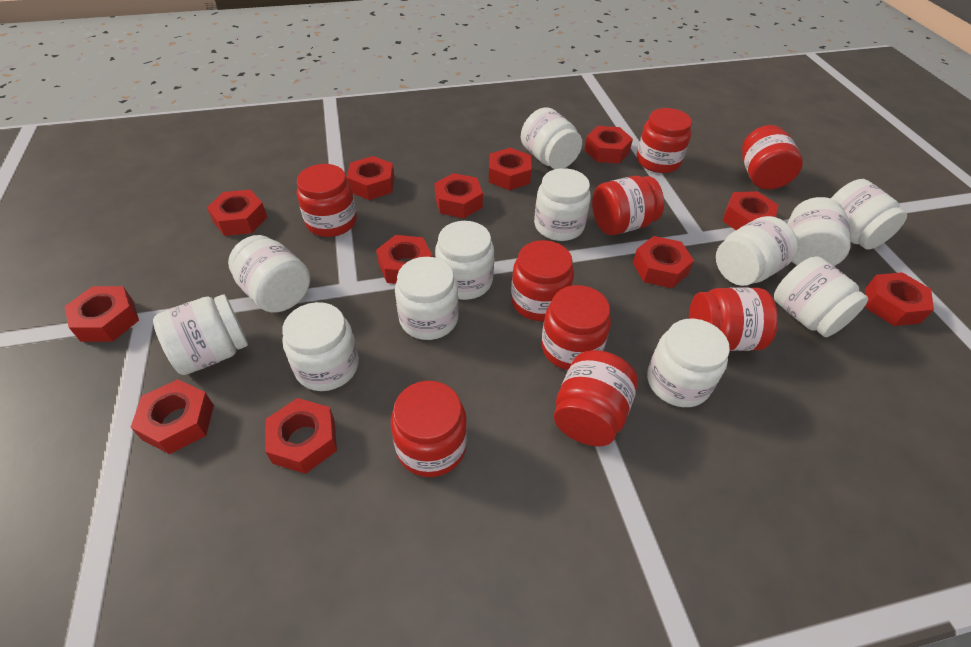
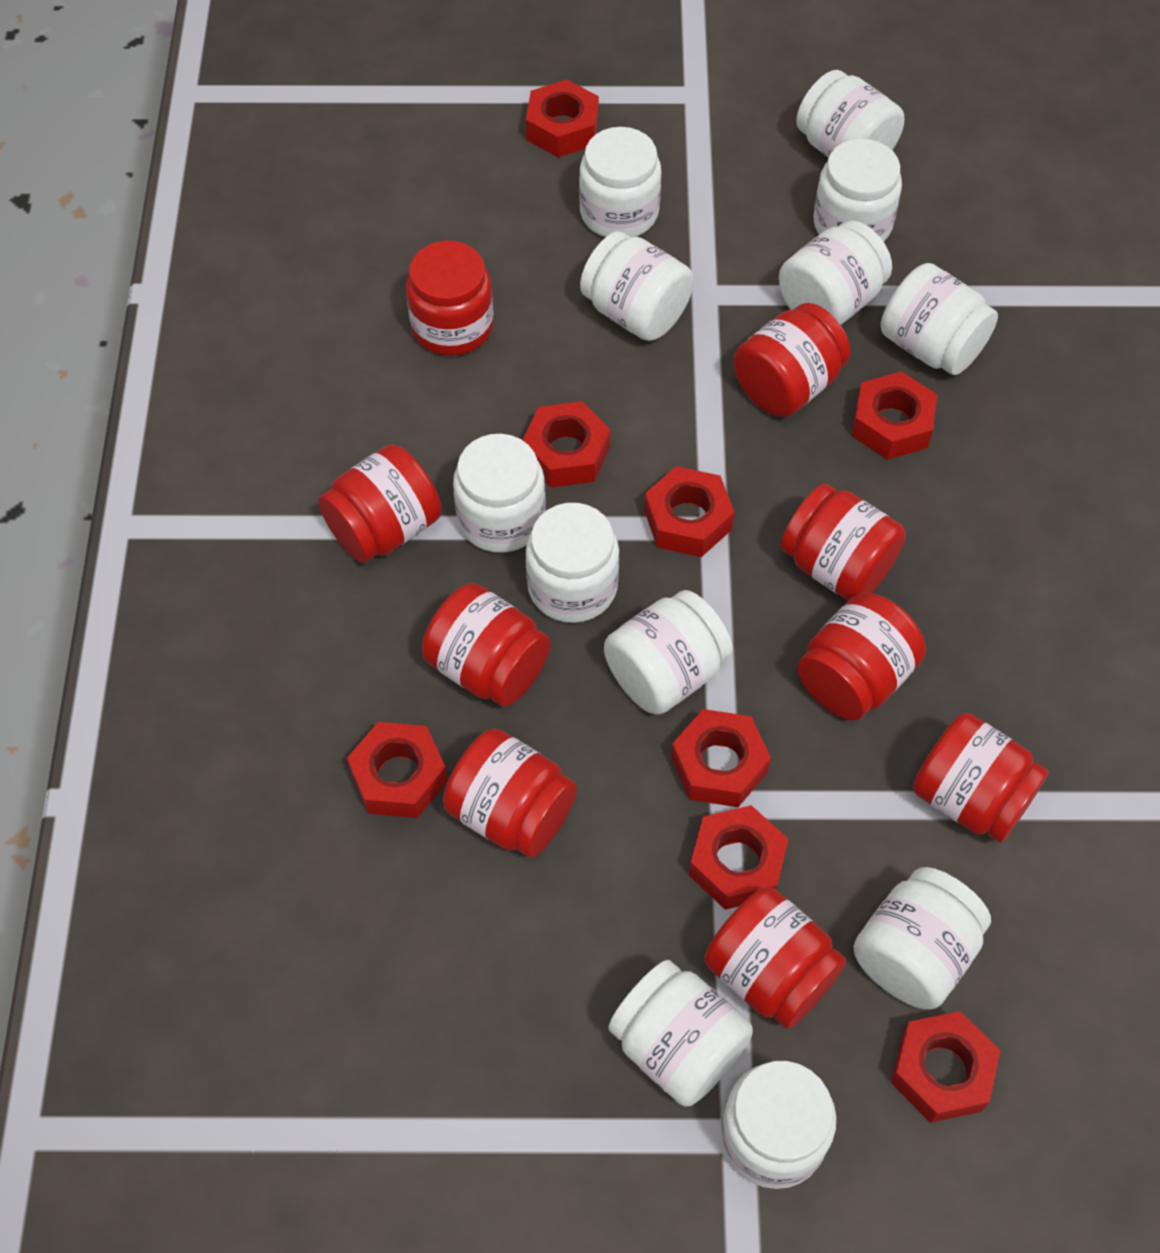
red nut: 12 -> 8

